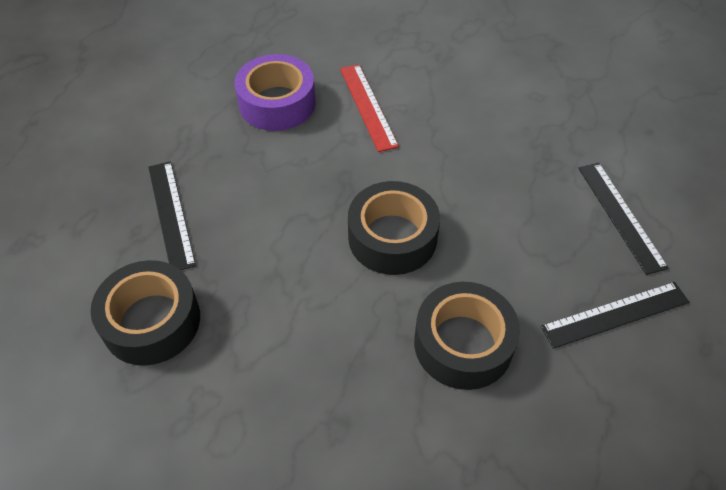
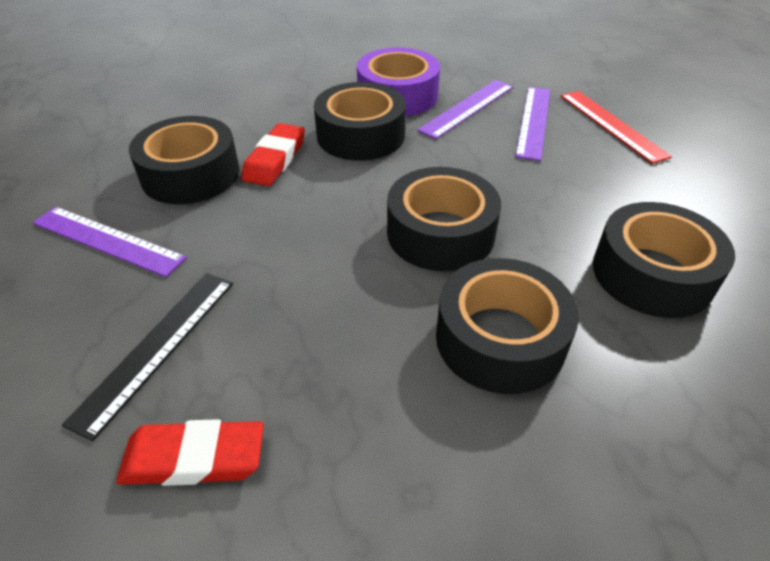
black ruler: 3 -> 1
black tape: 3 -> 5
purple ruler: 0 -> 3
red eraser: 0 -> 2

